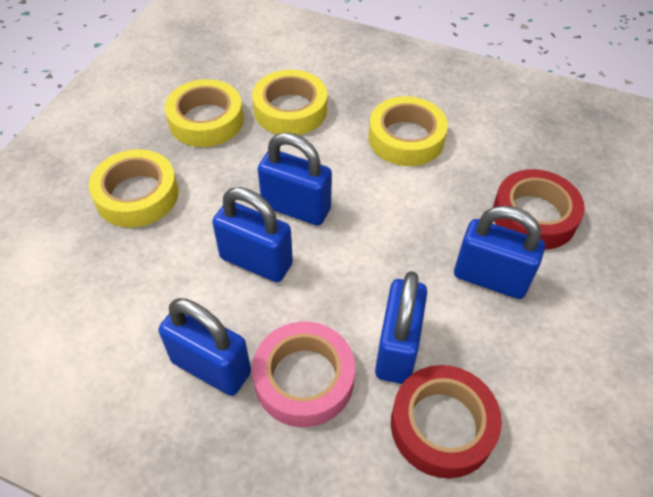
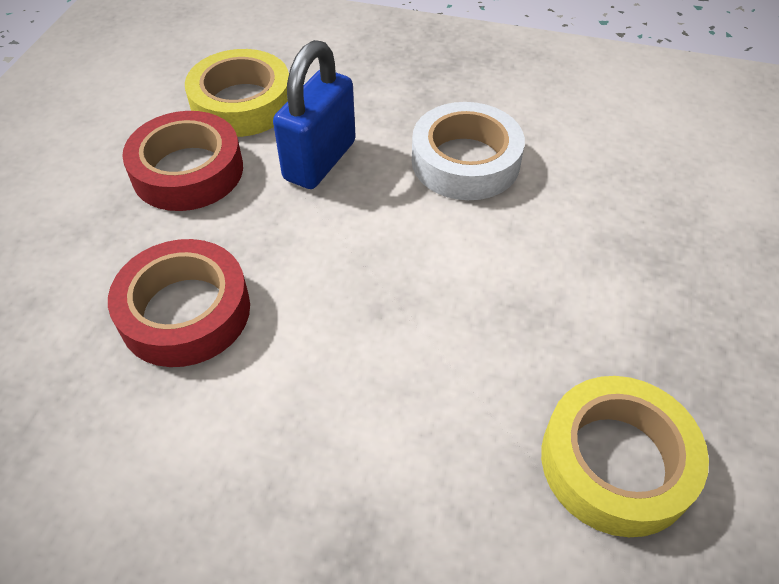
blue padlock: 5 -> 1
pink tape: 1 -> 0
white tape: 0 -> 1
yellow tape: 4 -> 2

